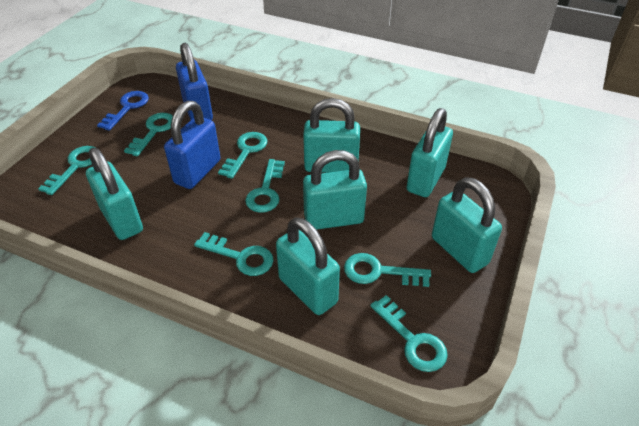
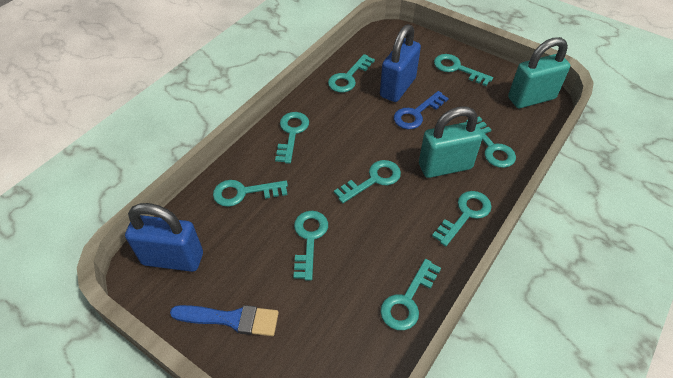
blue brush: 0 -> 1
turquoise key: 7 -> 9
turquoise padlock: 6 -> 2

